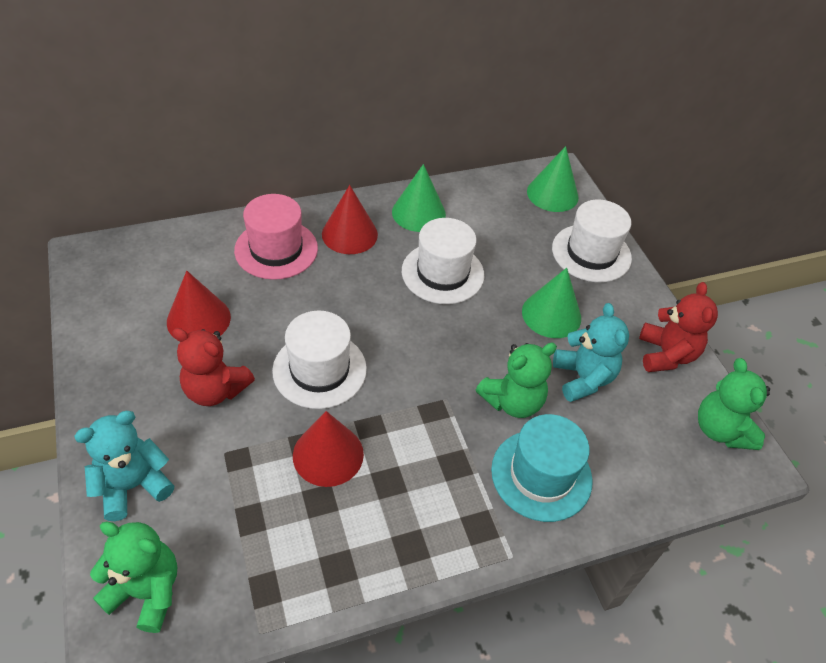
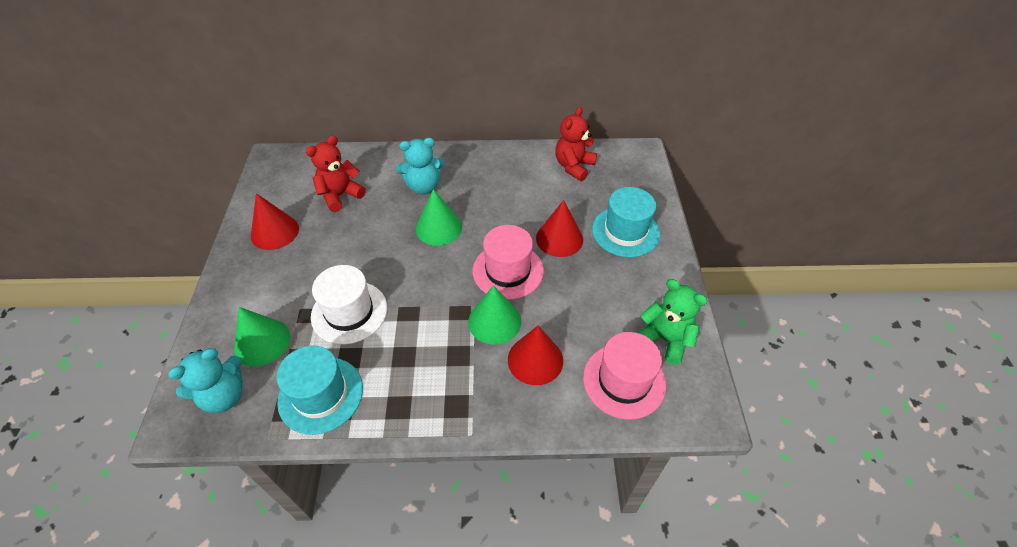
green teddy bear: 3 -> 1
pink hat: 1 -> 2
turquoise hat: 1 -> 2
white hat: 3 -> 1

